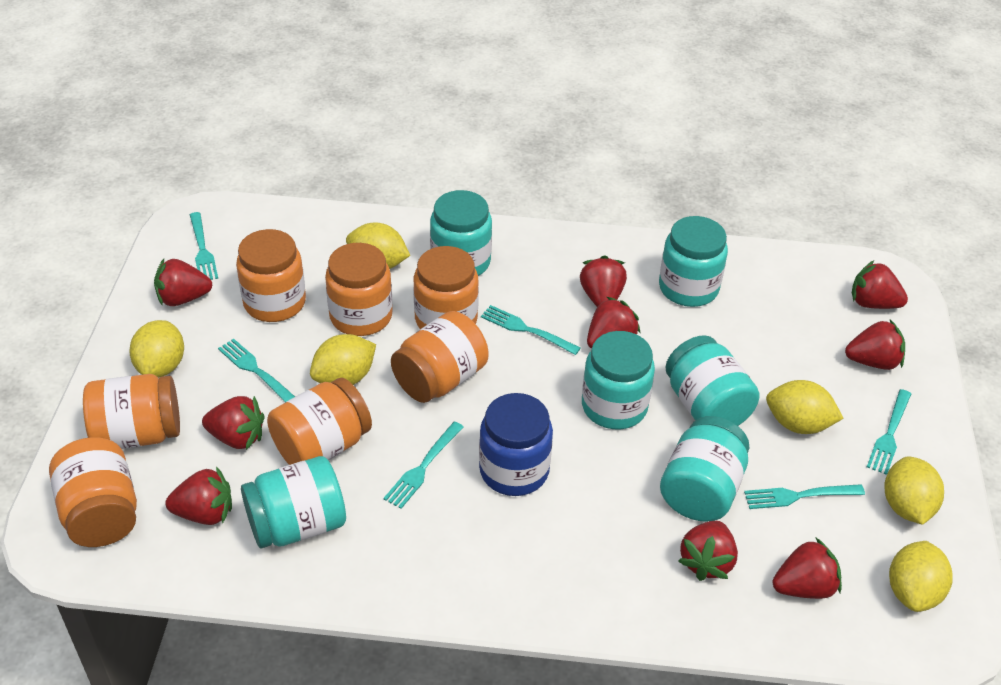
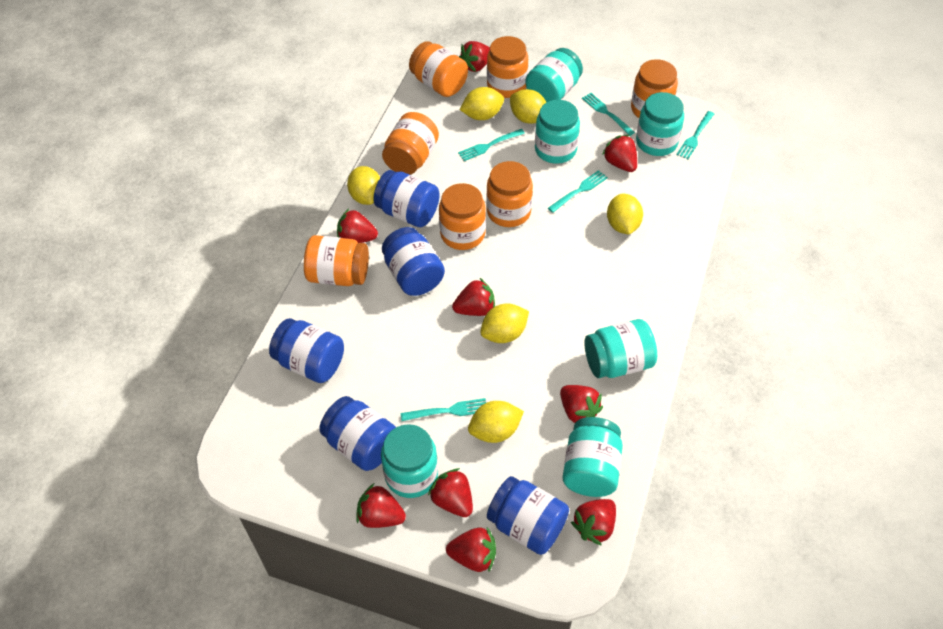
blue jar: 1 -> 5
turquoise fork: 6 -> 5

